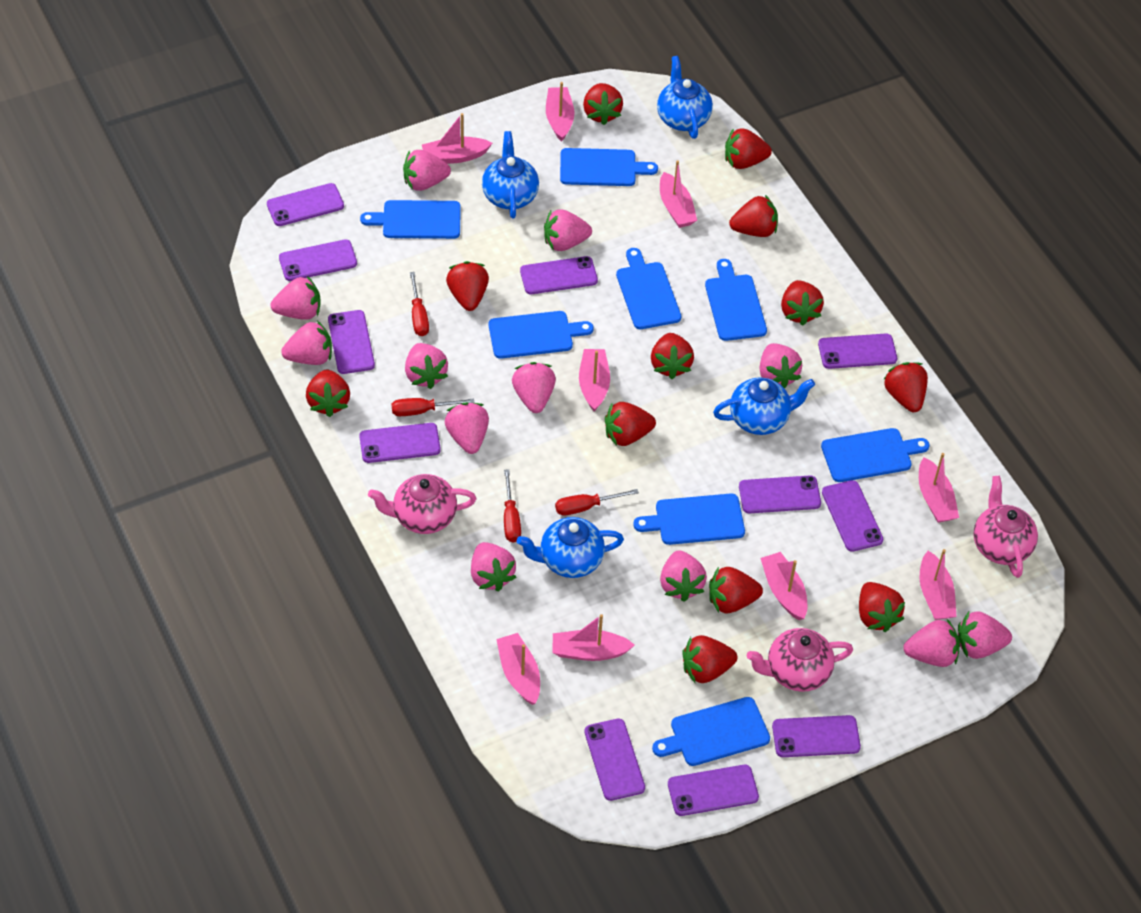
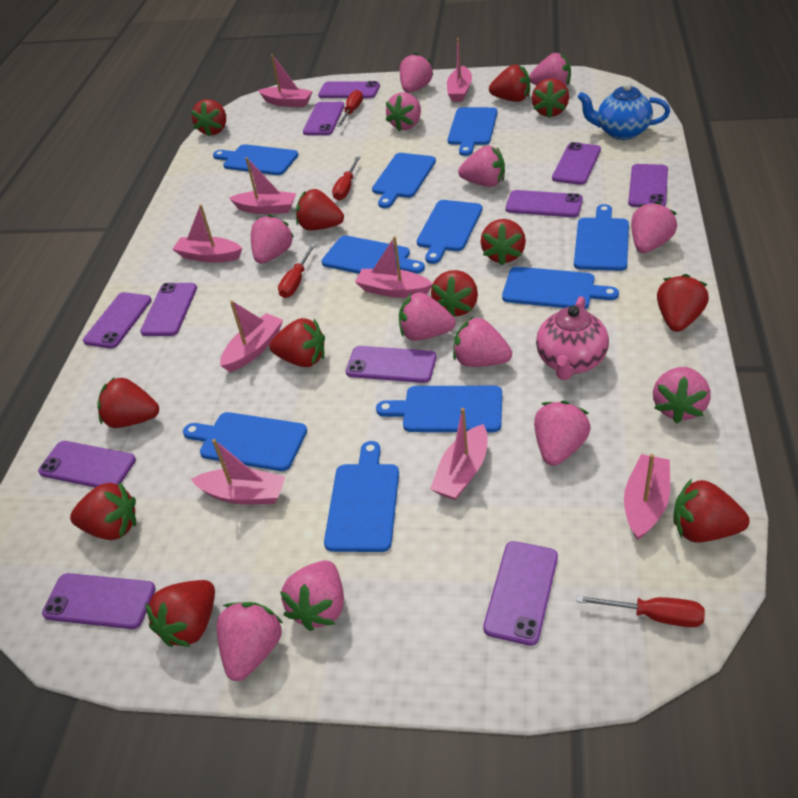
blue cutting board: 8 -> 10
blue teapot: 4 -> 1
pink teapot: 3 -> 1

